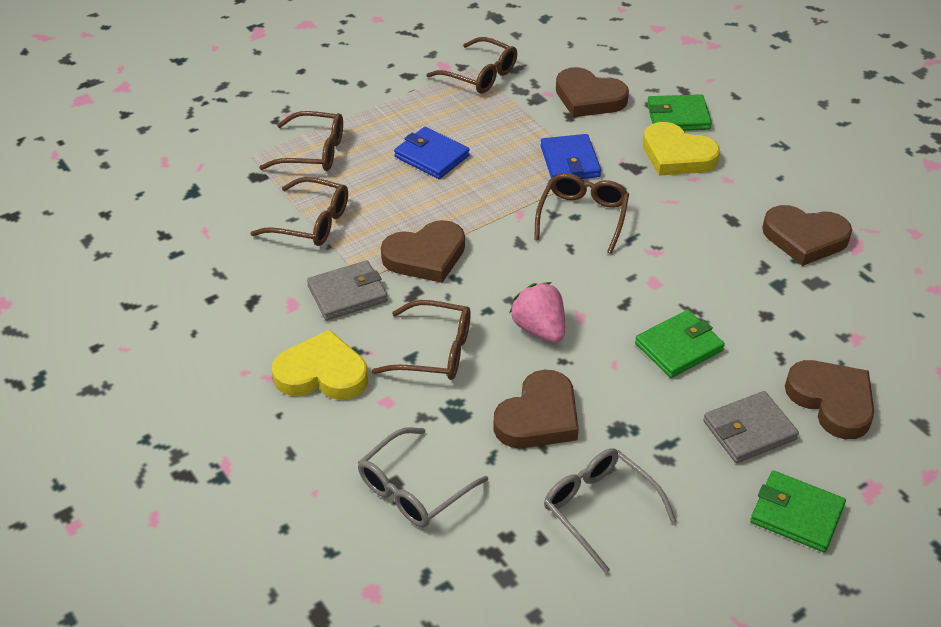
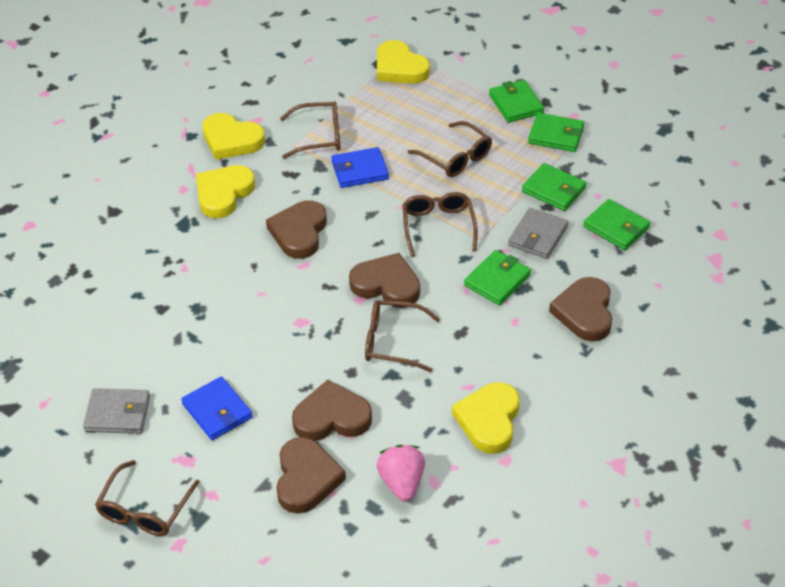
green wallet: 3 -> 5
grey glasses: 2 -> 0
yellow heart: 2 -> 4

